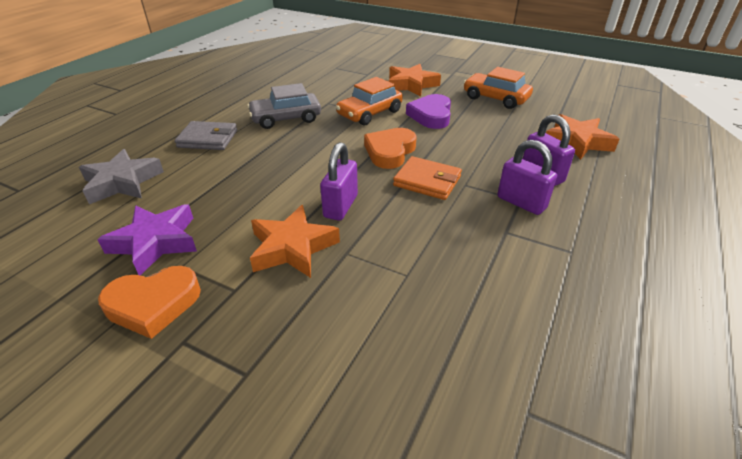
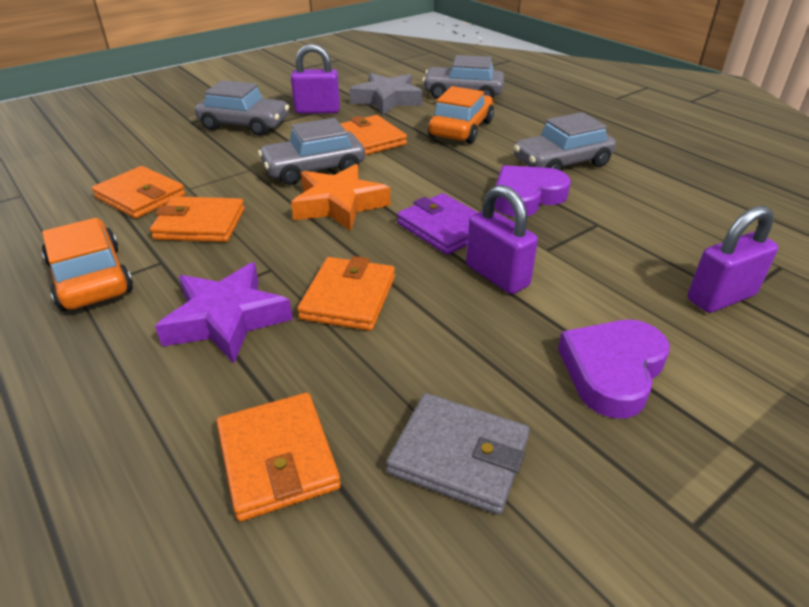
grey car: 1 -> 4
orange heart: 2 -> 0
orange star: 3 -> 1
orange wallet: 1 -> 5
purple heart: 1 -> 2
purple wallet: 0 -> 1

